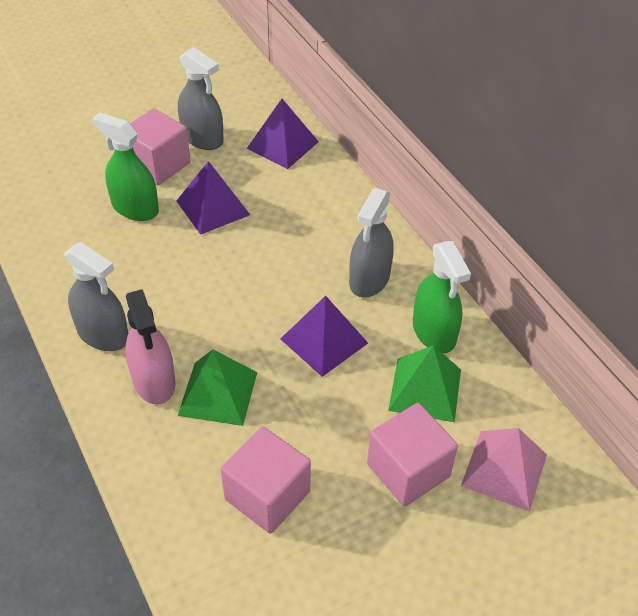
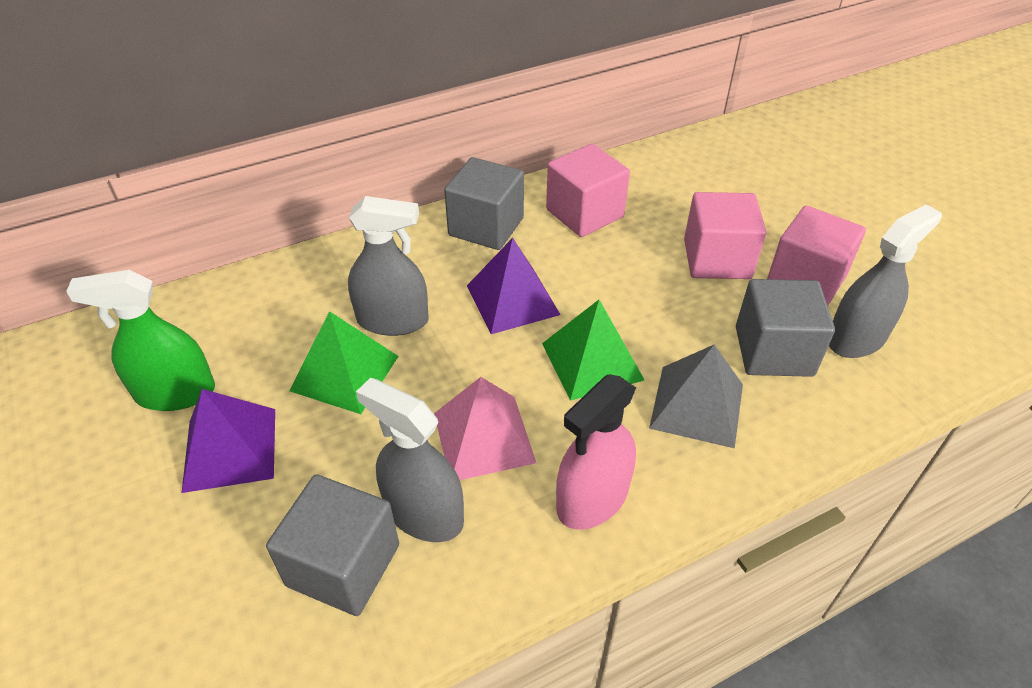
green spray bottle: 2 -> 1
grey cube: 0 -> 3
grey pyramid: 0 -> 1
purple pyramid: 3 -> 2

